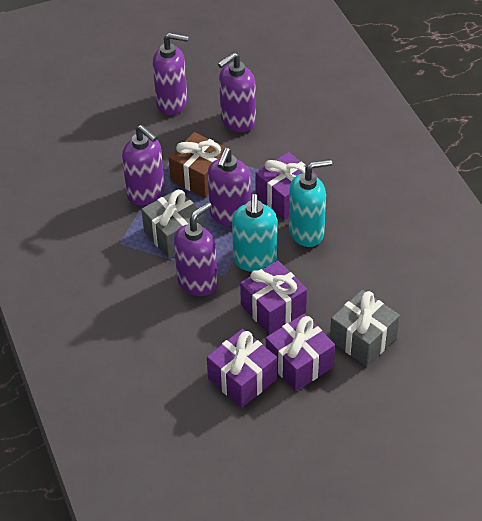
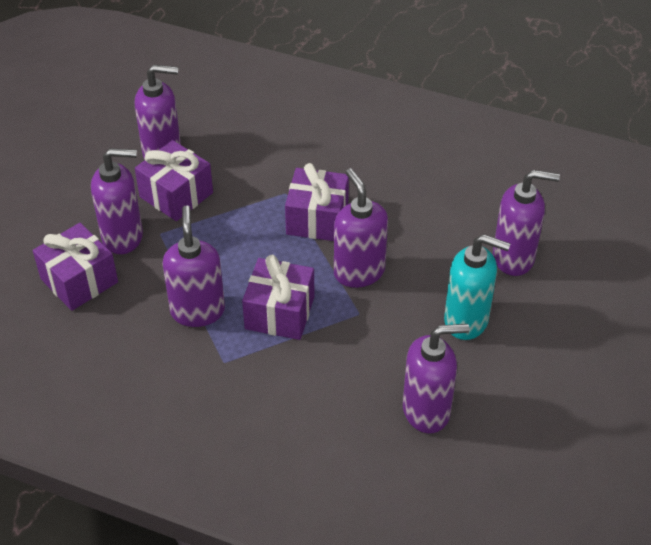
brown gift: 1 -> 0
grey gift: 2 -> 0
purple soap dispenser: 5 -> 6
turquoise soap dispenser: 2 -> 1

